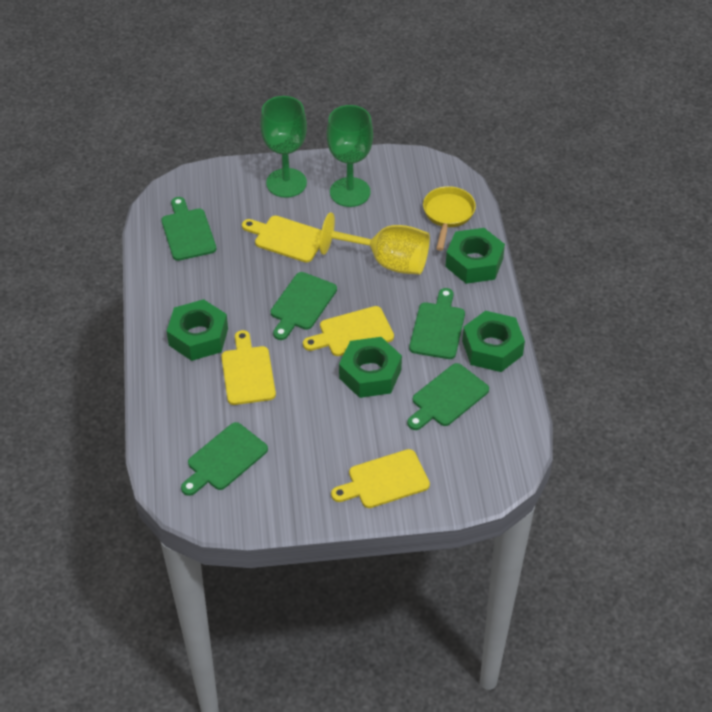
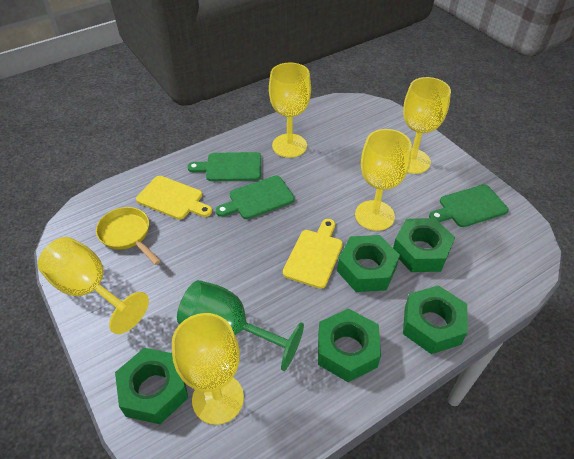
green cutting board: 5 -> 3
green goblet: 2 -> 1
green nut: 4 -> 5
yellow cutting board: 4 -> 2
yellow goblet: 1 -> 5

